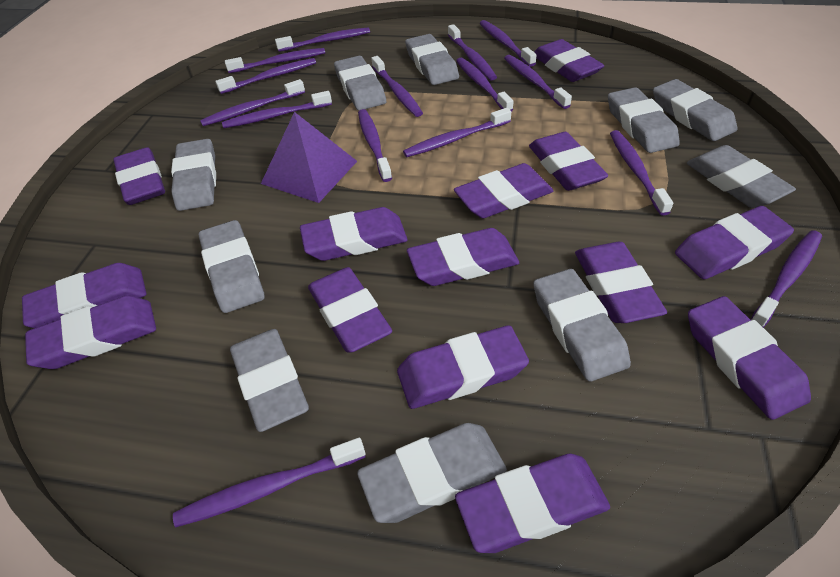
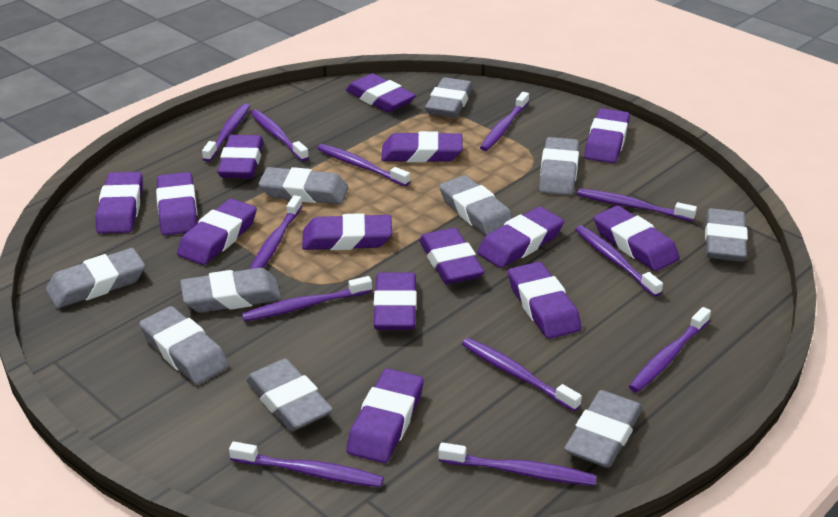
purple pyramid: 1 -> 0
purple toothbrush: 15 -> 12

